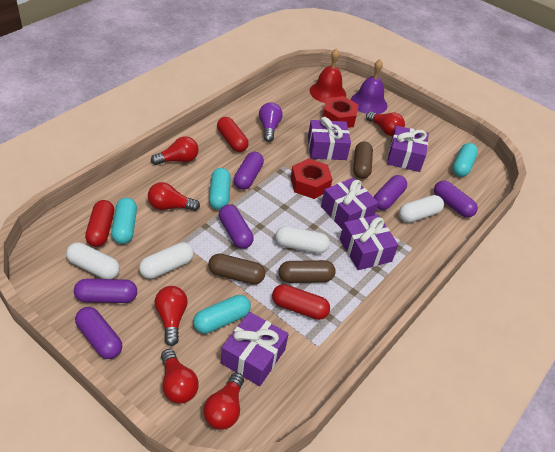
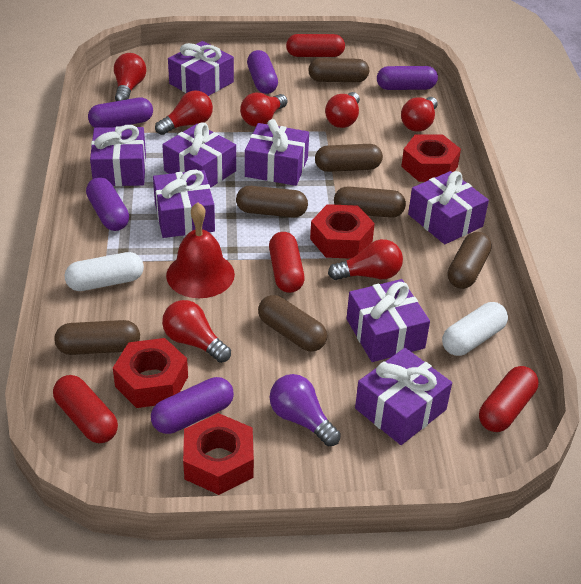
brown capsule: 3 -> 7
purple bell: 1 -> 0
purple capsule: 6 -> 5
purple gift: 5 -> 8
red capsule: 3 -> 4
red light bulb: 6 -> 7
red nut: 2 -> 4
turquoise capsule: 4 -> 0
white capsule: 4 -> 2

